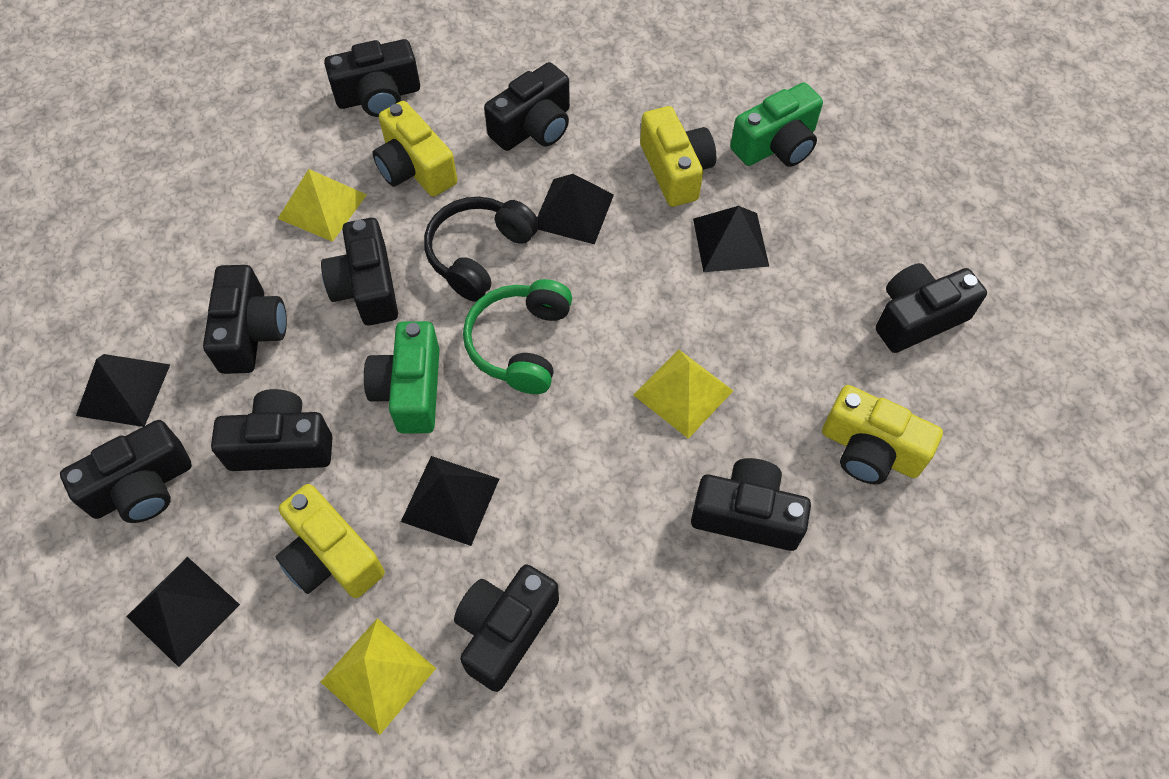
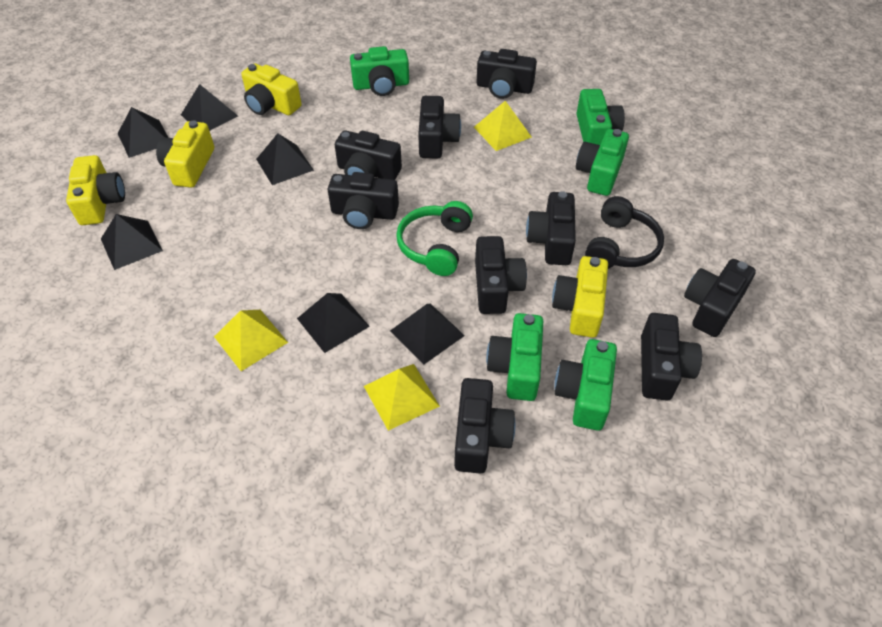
black pyramid: 5 -> 6
green camera: 2 -> 5

